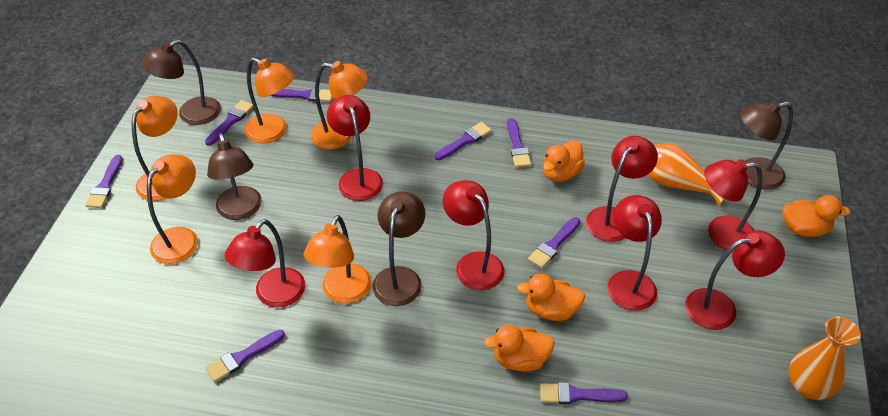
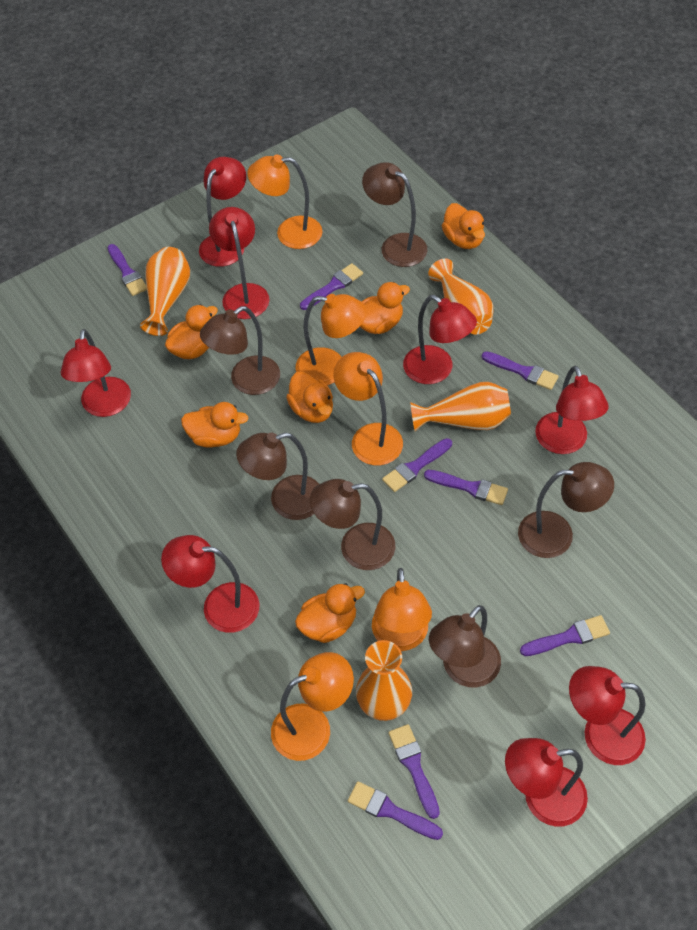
brown lamp: 4 -> 6
orange duck: 4 -> 6
orange vase: 2 -> 4
red lamp: 7 -> 8

